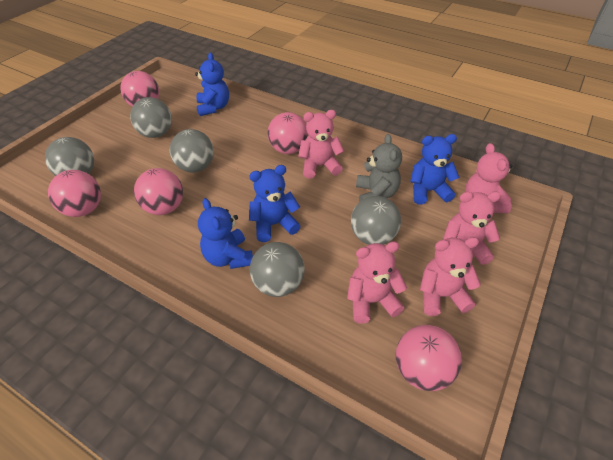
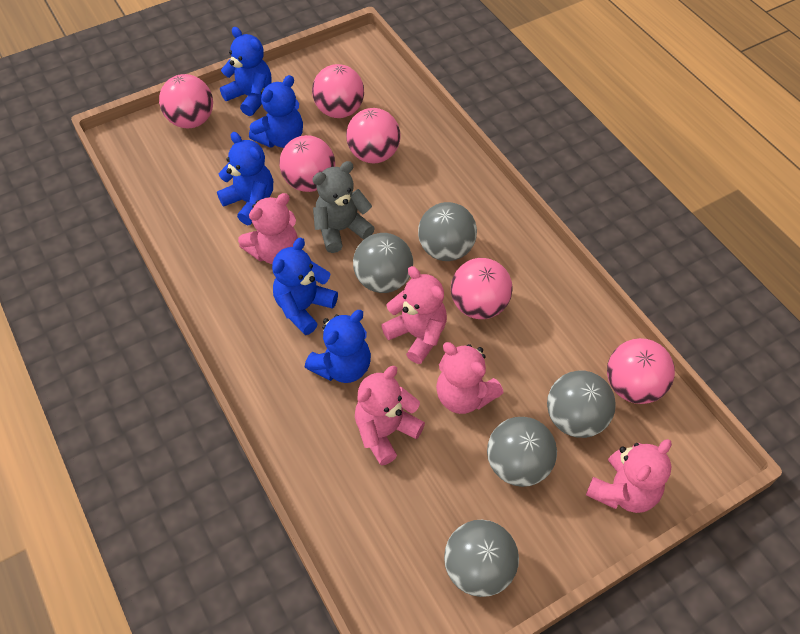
blue teddy bear: 4 -> 5
pink ball: 5 -> 6

